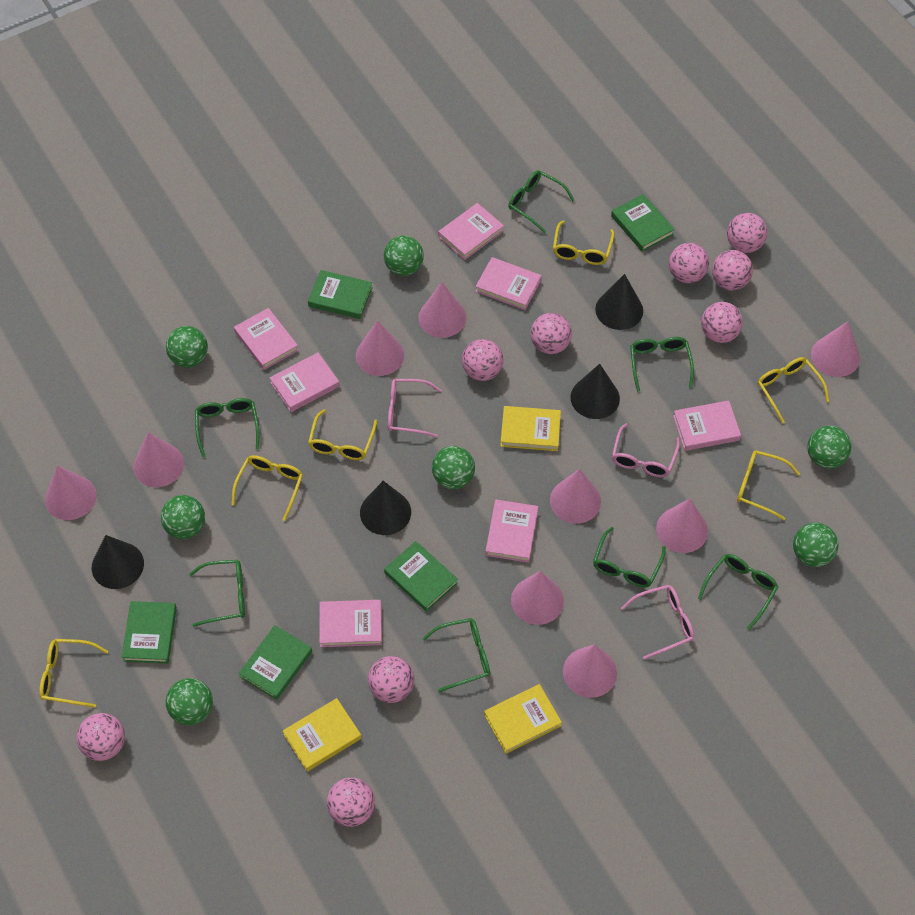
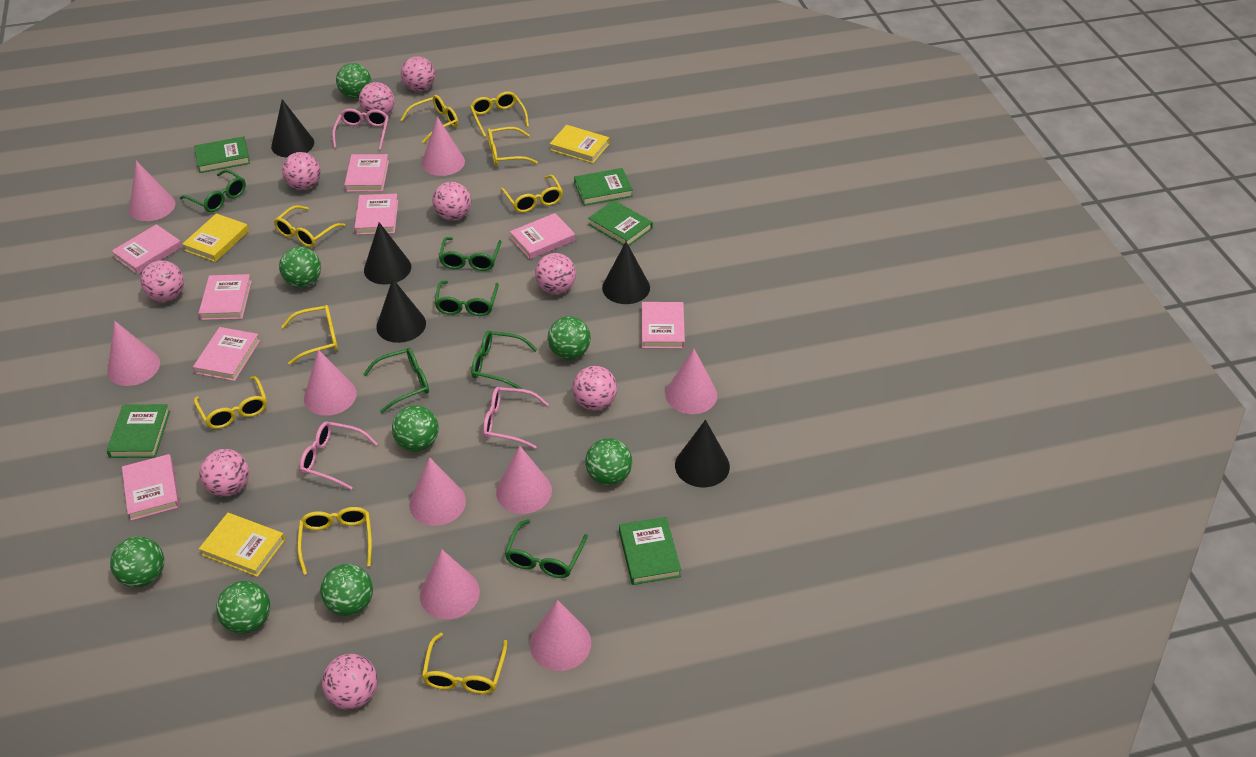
black cone: 4 -> 5
green ball: 7 -> 8
green glasses: 7 -> 6
pink book: 7 -> 8
yellow glasses: 6 -> 9

